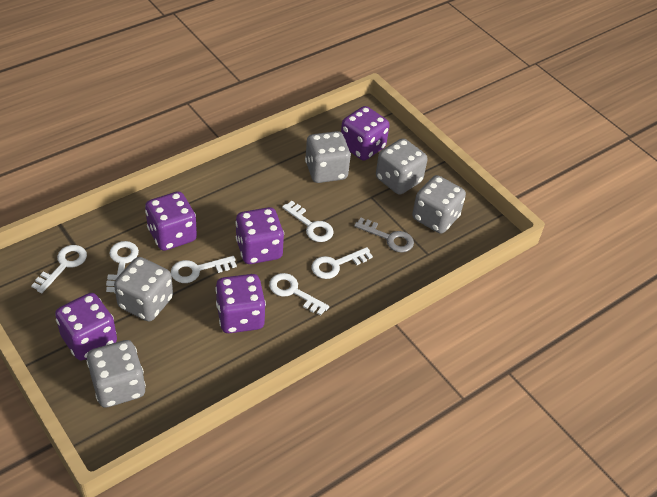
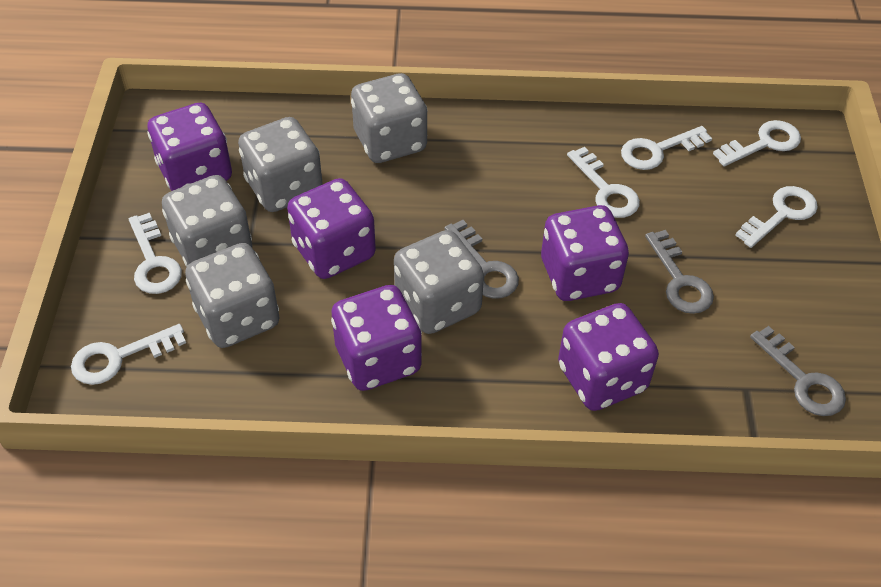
grey key: 1 -> 3

